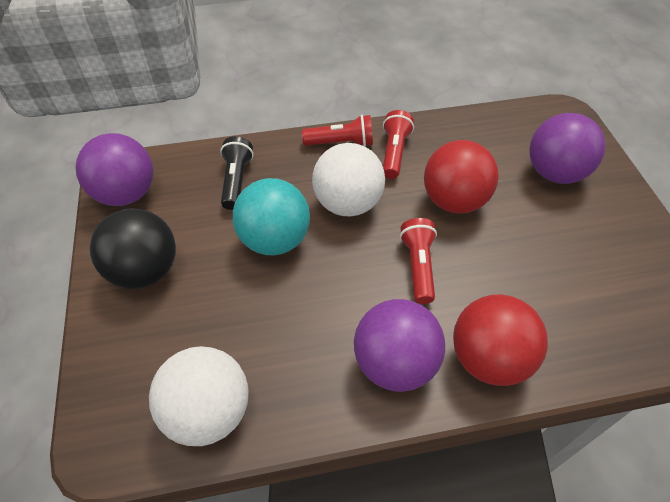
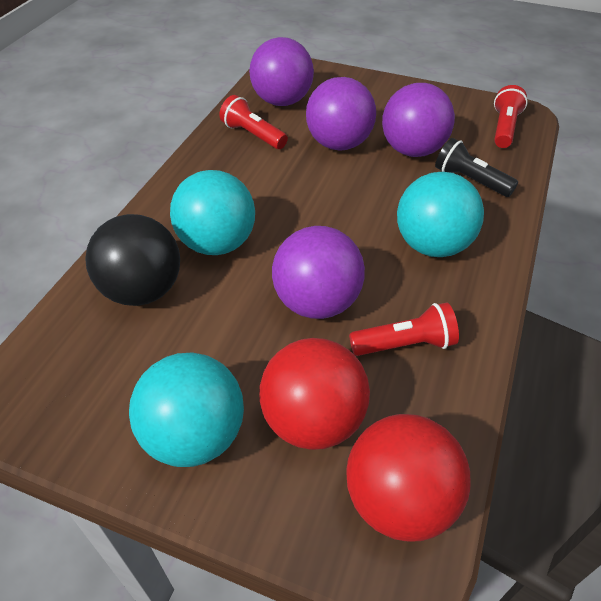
purple ball: 3 -> 4
turquoise ball: 1 -> 3
white ball: 2 -> 0

